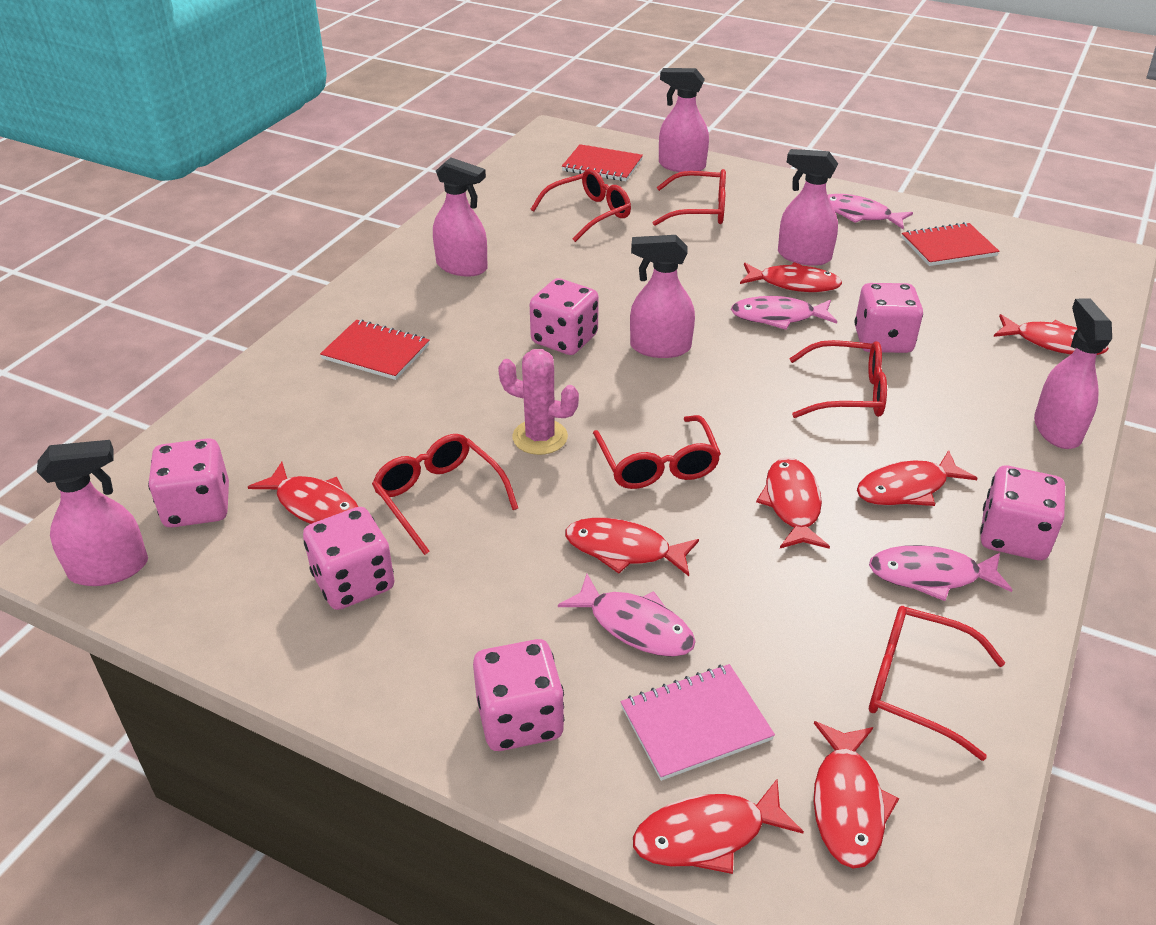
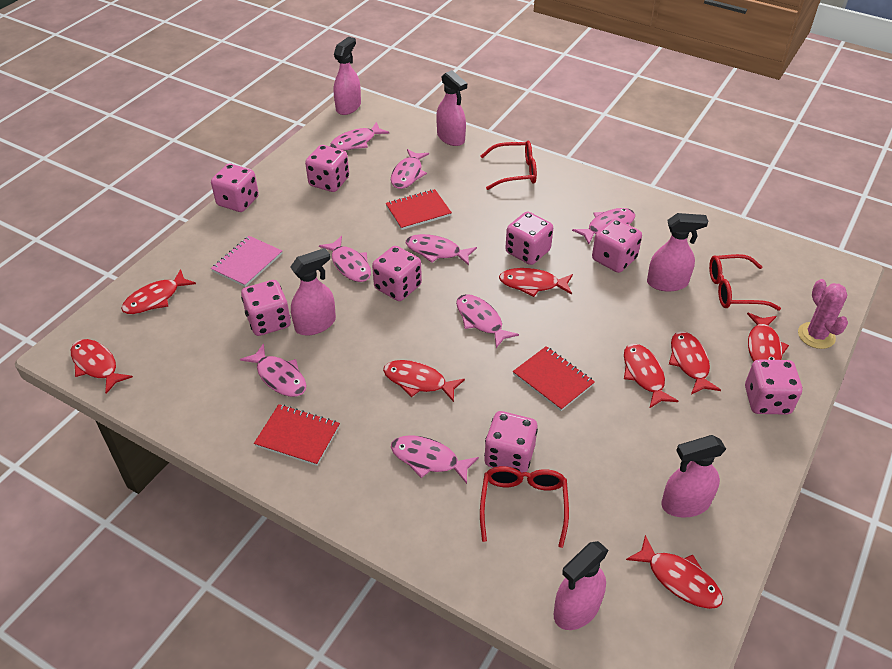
pink dice: 6 -> 8
pink fish: 4 -> 8
red glasses: 6 -> 3

